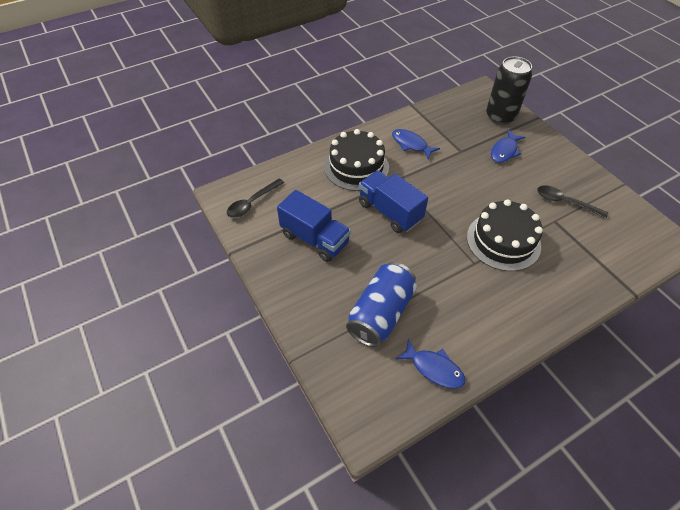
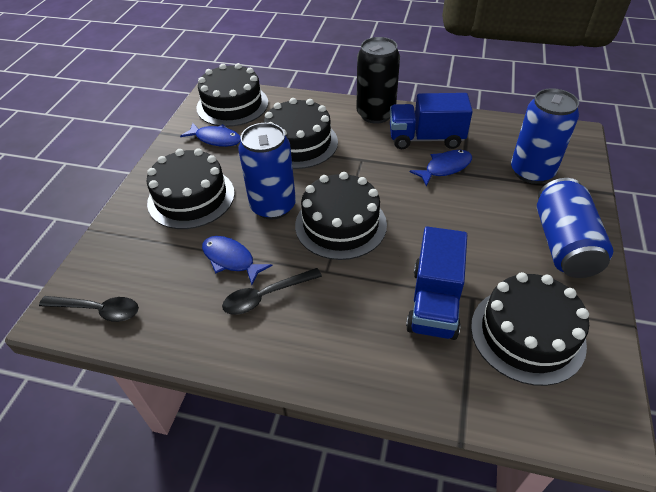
black cake: 2 -> 5
blue can: 1 -> 3

